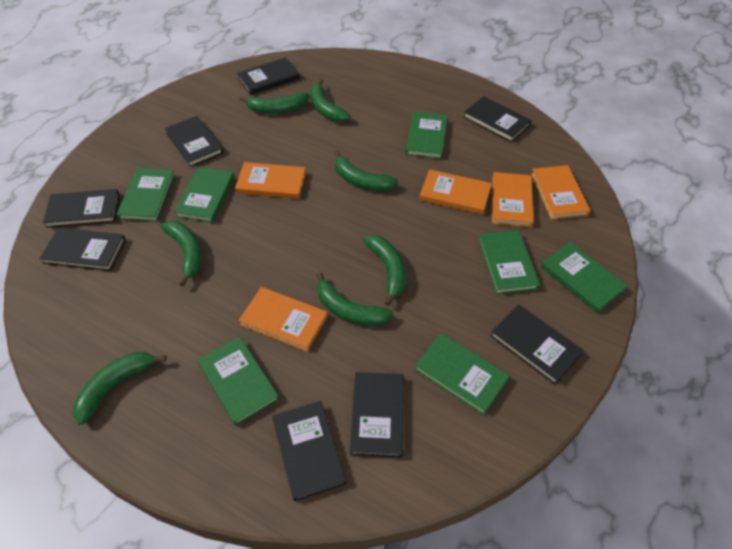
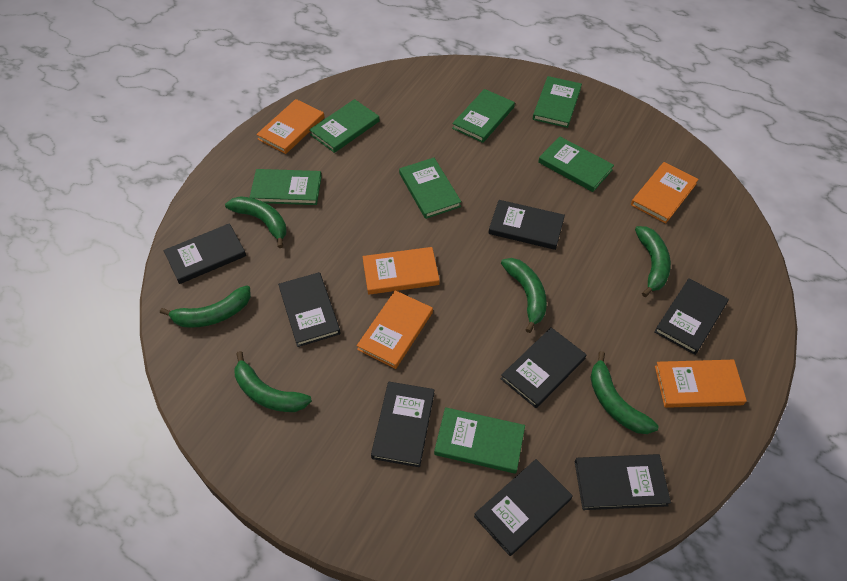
green banana: 7 -> 6

